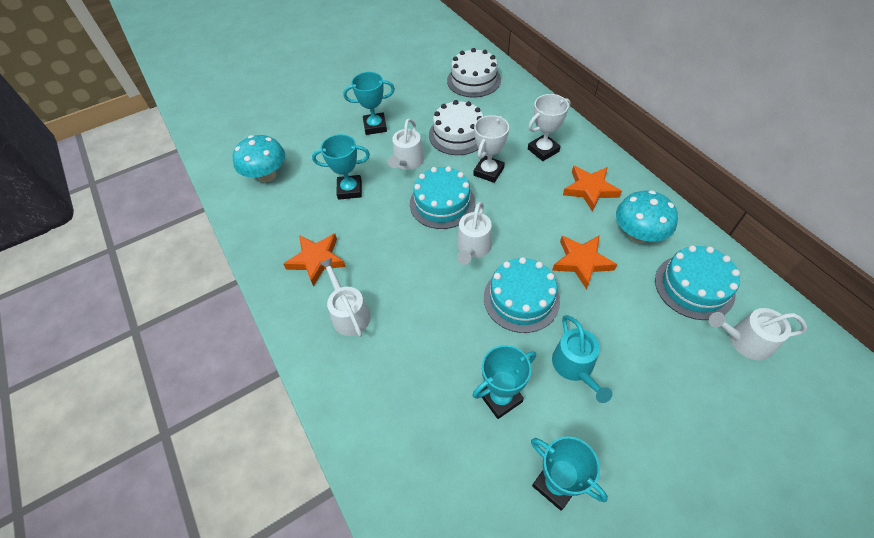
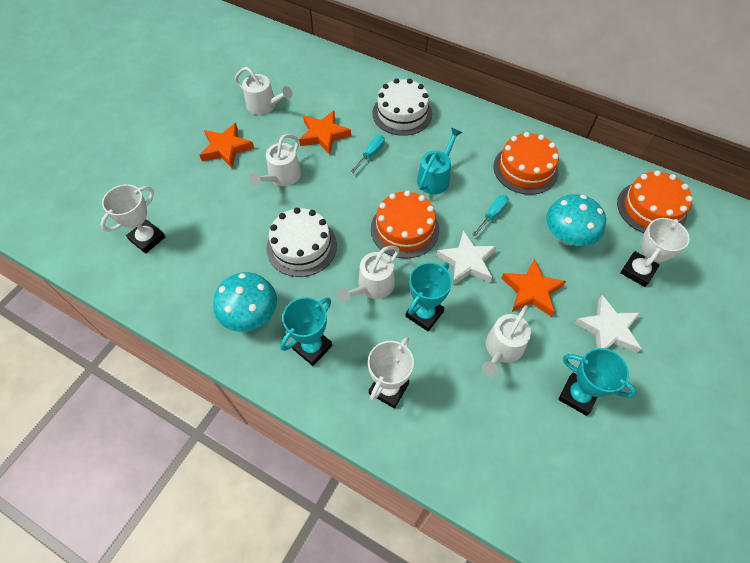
orange cake: 0 -> 3
turquoise cake: 3 -> 0
turquoise screwdriver: 0 -> 2
turquoise trophy: 4 -> 3
white star: 0 -> 2
white trophy: 2 -> 3

